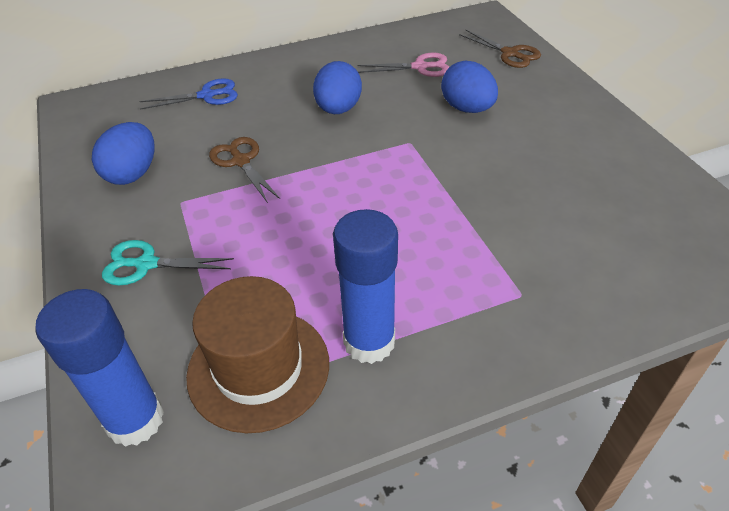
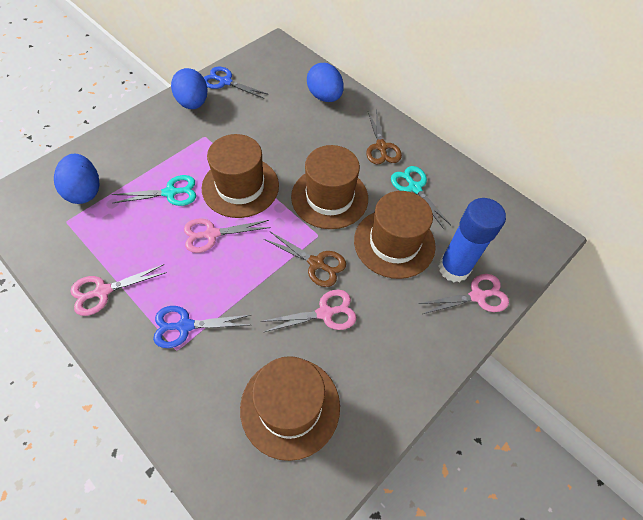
blue glue stick: 2 -> 1
blue scissors: 1 -> 2
brown hat: 1 -> 4
pink scissors: 1 -> 4
turquoise scissors: 1 -> 2

